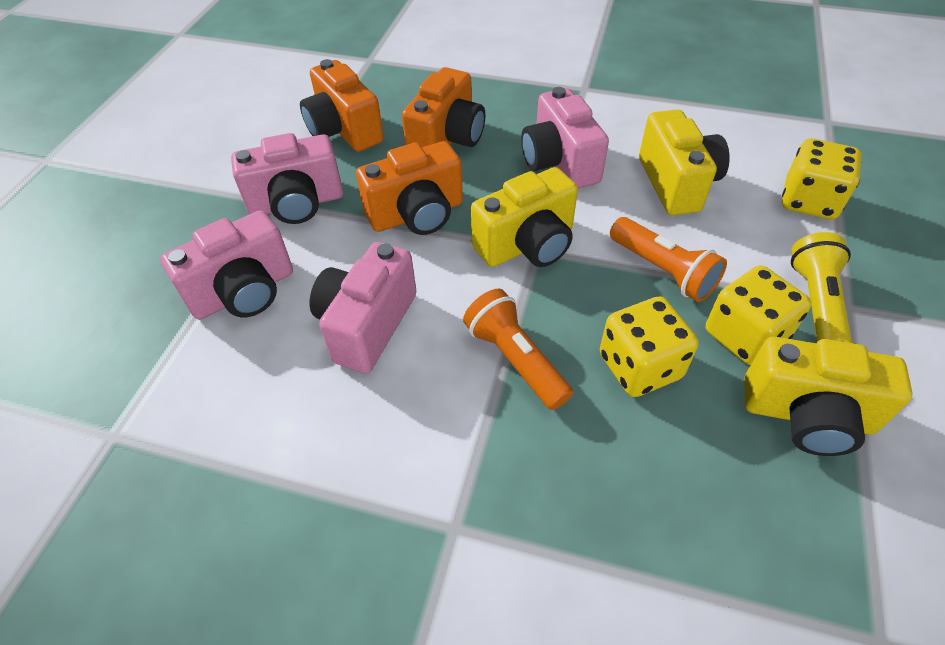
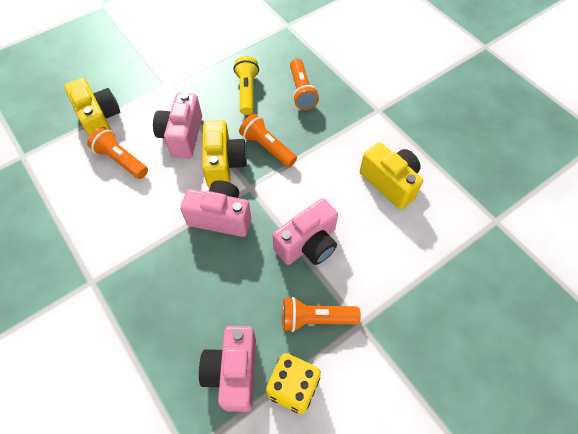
orange camera: 3 -> 0
orange flashlight: 2 -> 4
yellow dice: 3 -> 1

